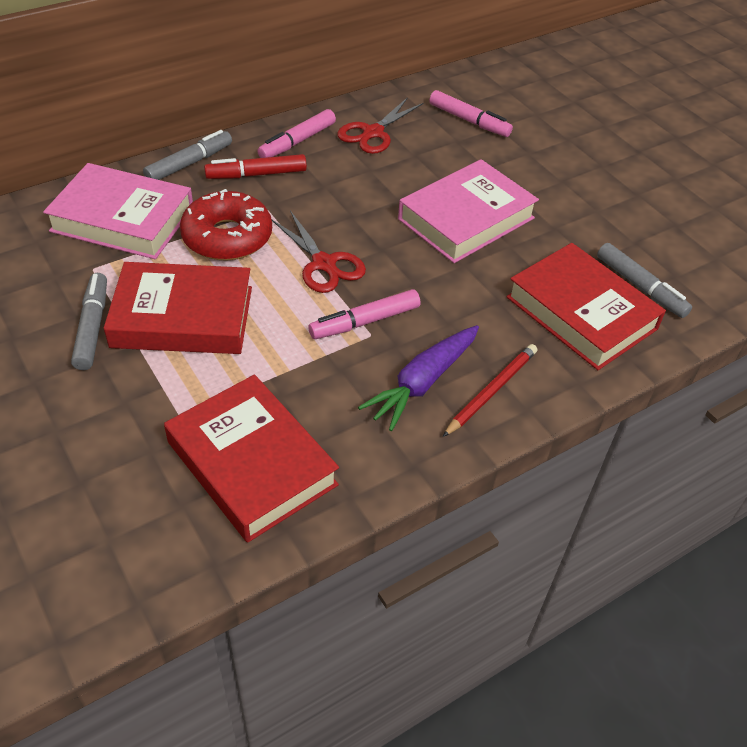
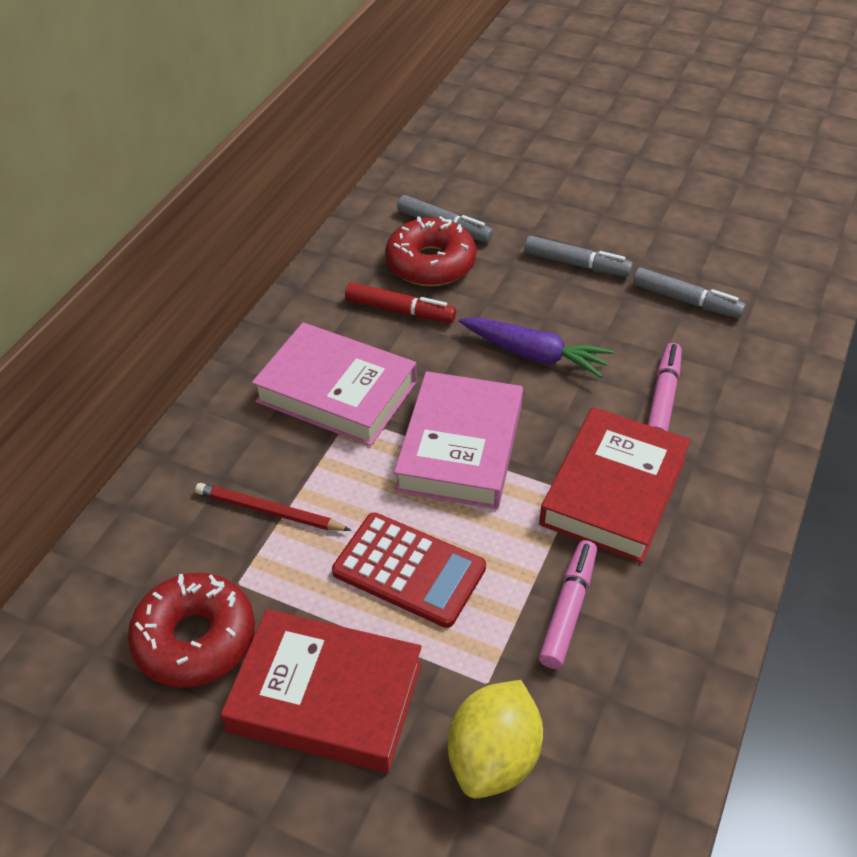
pink marker: 3 -> 2
red book: 3 -> 2
red calculator: 0 -> 1
red donut: 1 -> 2
red scissors: 2 -> 0
yellow lemon: 0 -> 1

